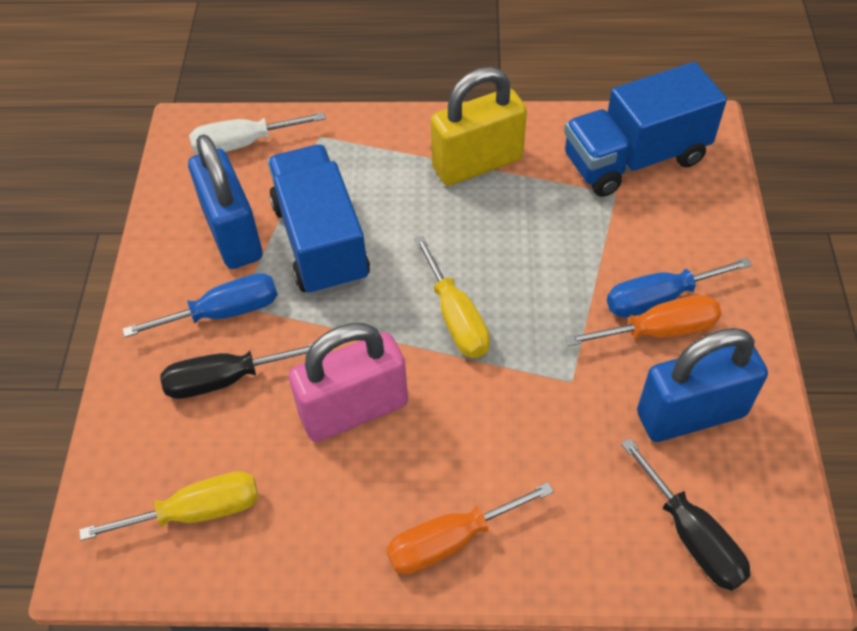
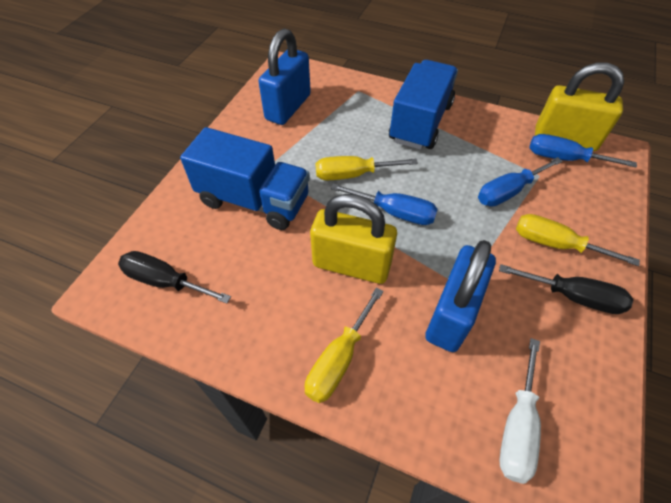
blue screwdriver: 2 -> 3
orange screwdriver: 2 -> 0
pink padlock: 1 -> 0
yellow padlock: 1 -> 2
yellow screwdriver: 2 -> 3

